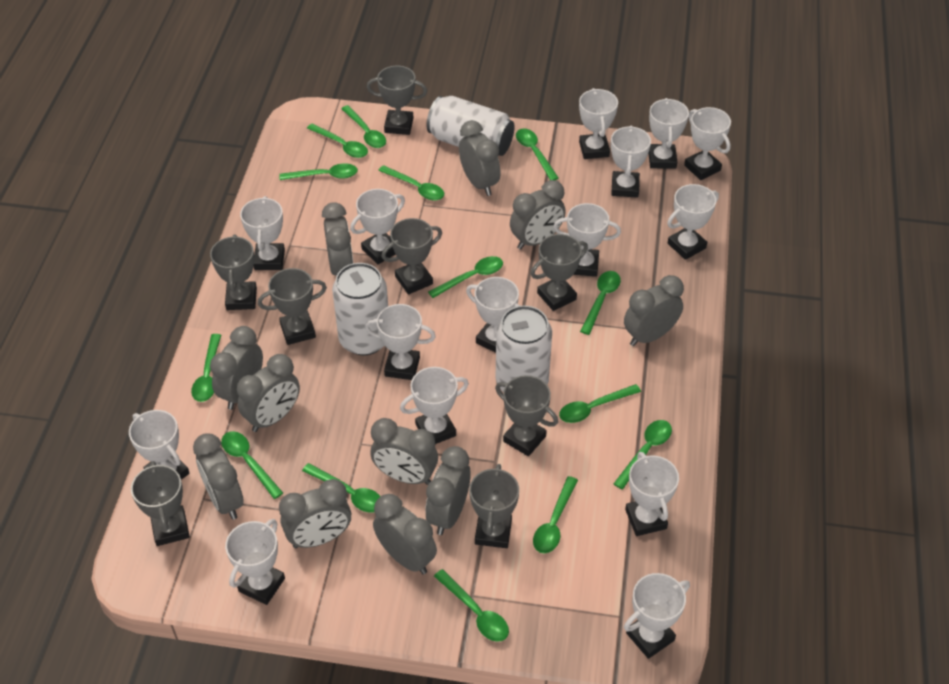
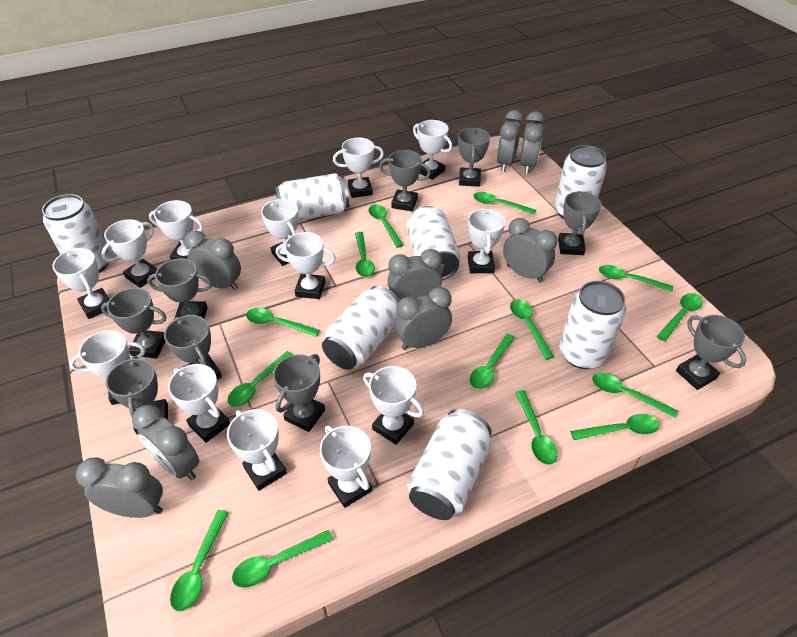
grey clock: 11 -> 8
grey trophy: 8 -> 9
white can: 3 -> 7
white trophy: 15 -> 13

